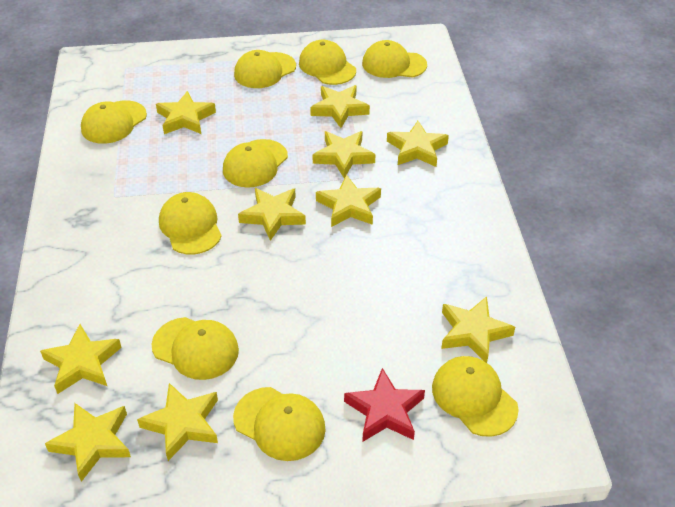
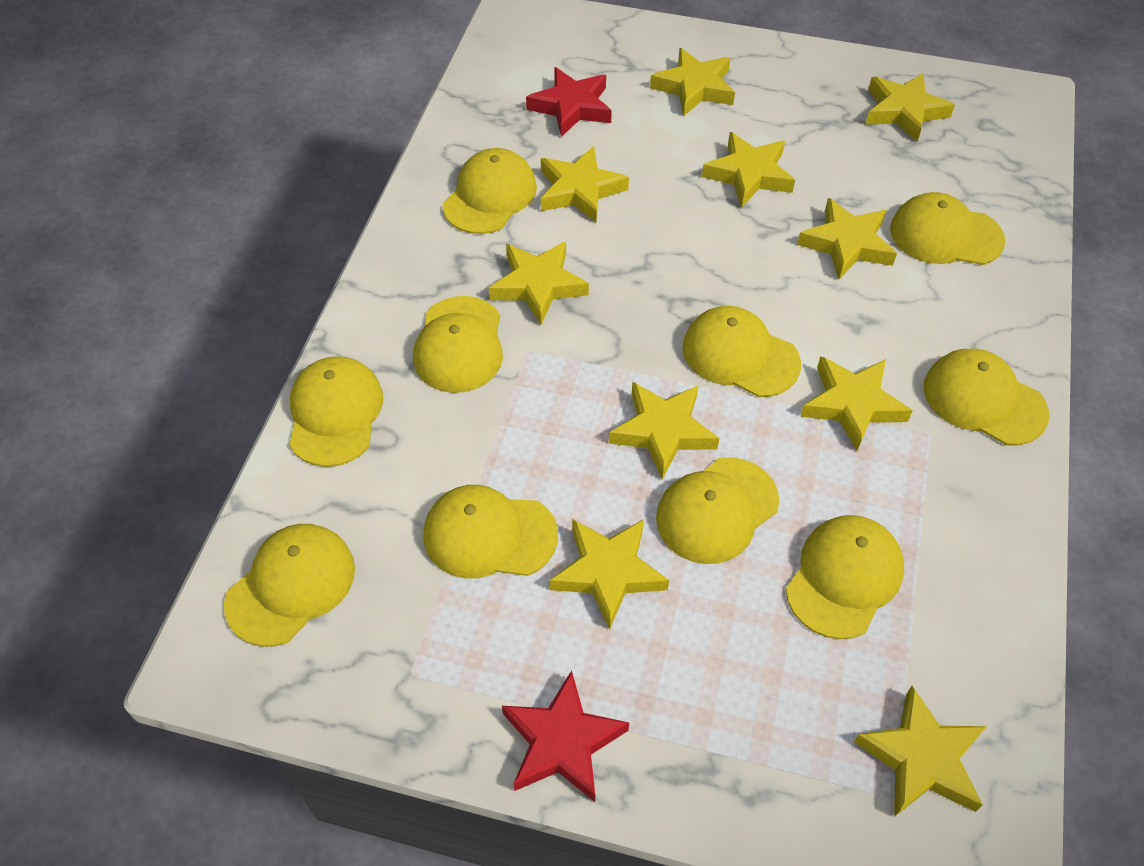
red star: 1 -> 2
yellow cap: 9 -> 10

